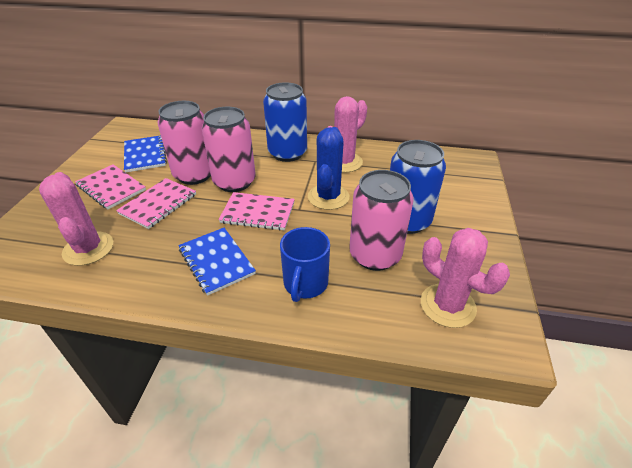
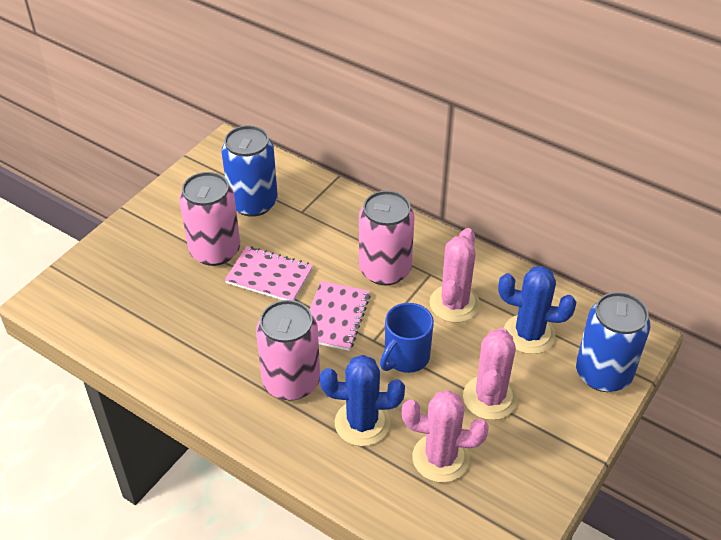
blue cactus: 1 -> 2
blue notebook: 2 -> 0
pink notebook: 3 -> 2

